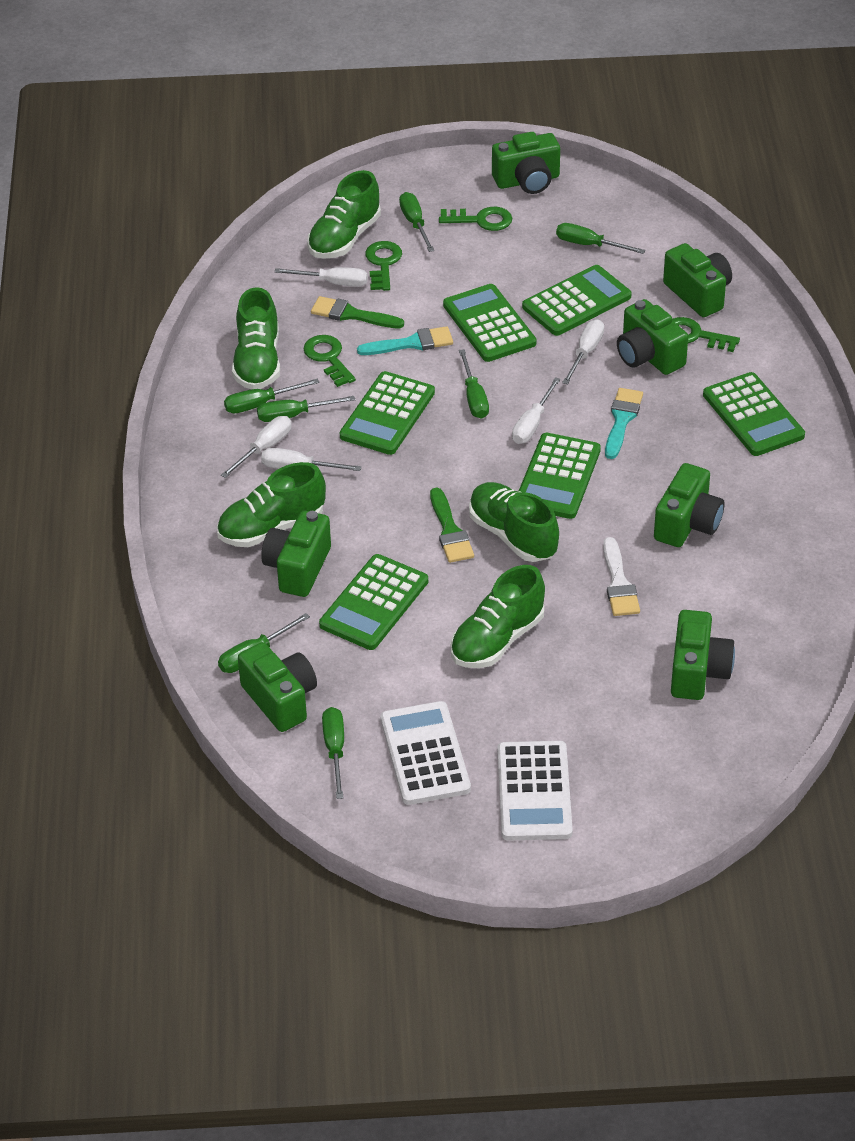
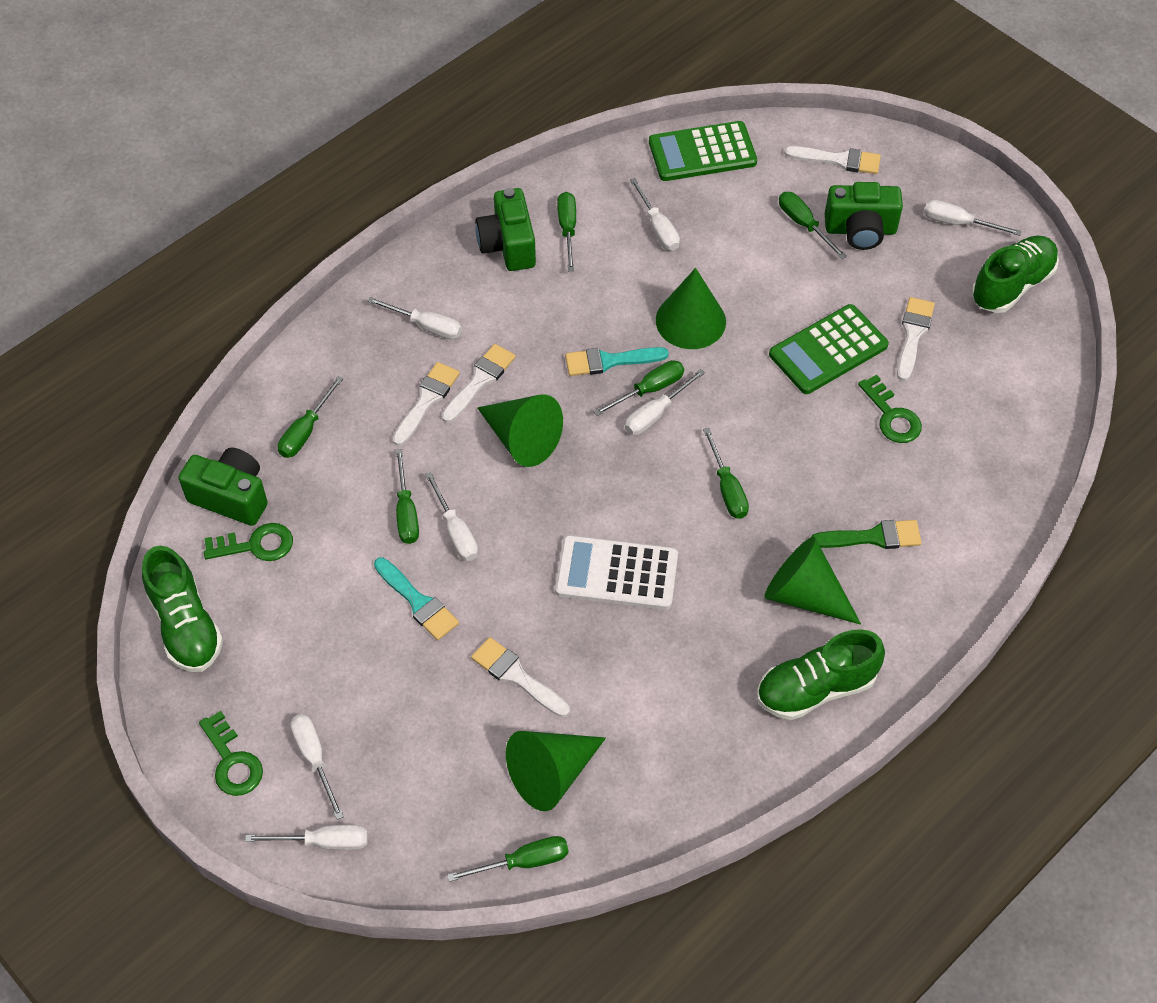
green brush: 2 -> 1
green calculator: 6 -> 2
green camera: 7 -> 3
green cone: 0 -> 4
green key: 4 -> 3
green shoe: 5 -> 3
white brush: 1 -> 5
white calculator: 2 -> 1
white screwdriver: 5 -> 7

